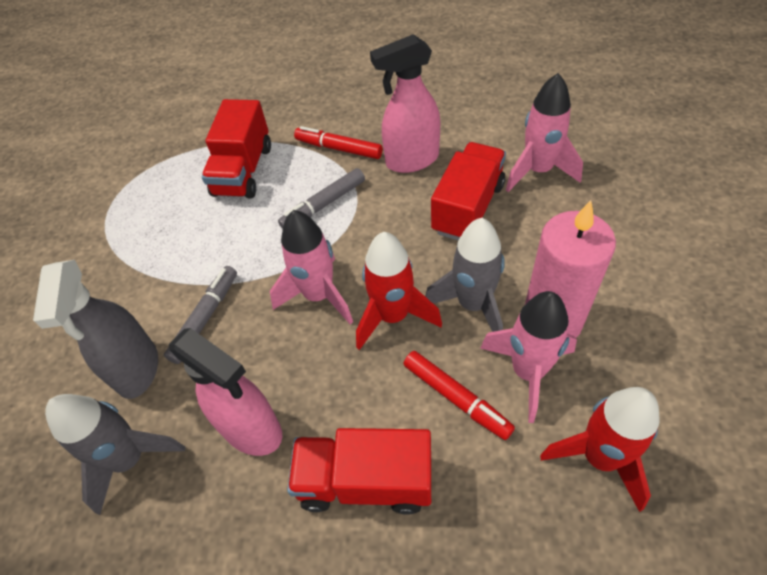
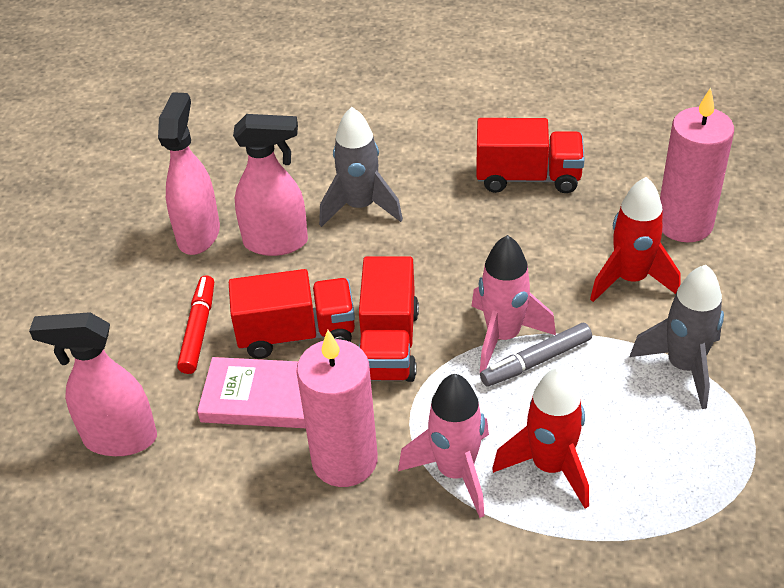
grey marker: 2 -> 1
grey spray bottle: 1 -> 0
pink book: 0 -> 1
pink candle: 1 -> 2
pink rocket: 3 -> 2
pink spray bottle: 2 -> 3
red marker: 2 -> 1

